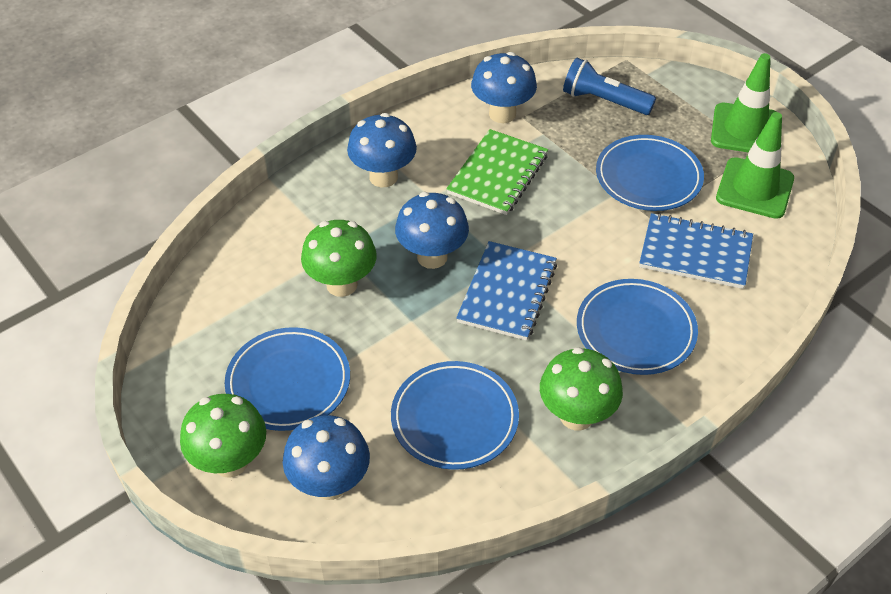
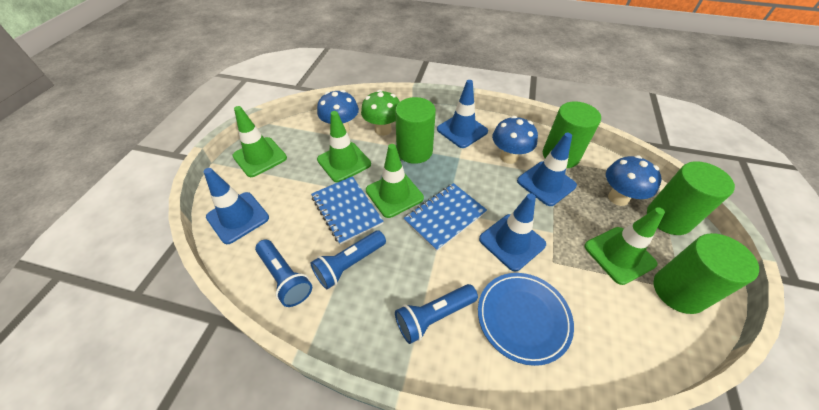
blue flashlight: 1 -> 3
blue mushroom: 4 -> 3
blue plate: 4 -> 1
blue traffic cone: 0 -> 4
green cylinder: 0 -> 4
green mushroom: 3 -> 1
green notebook: 1 -> 0
green traffic cone: 2 -> 4

